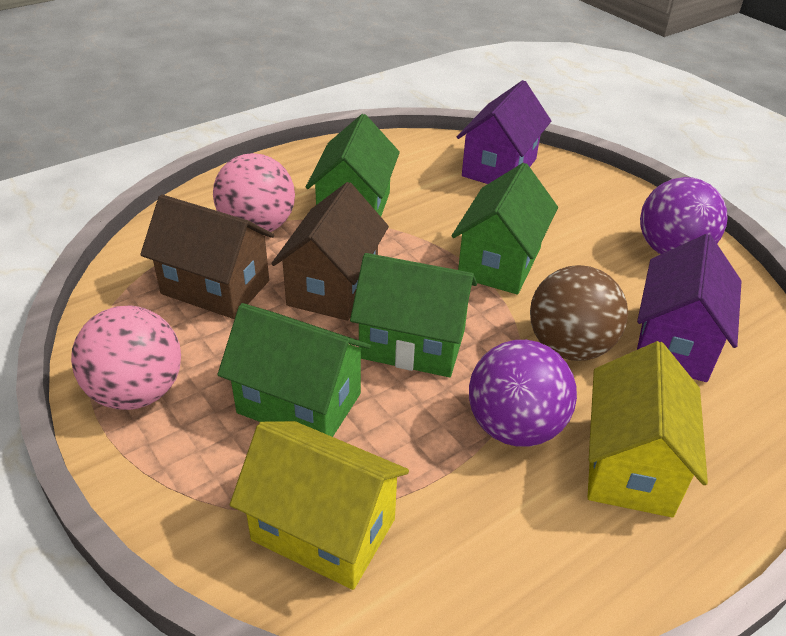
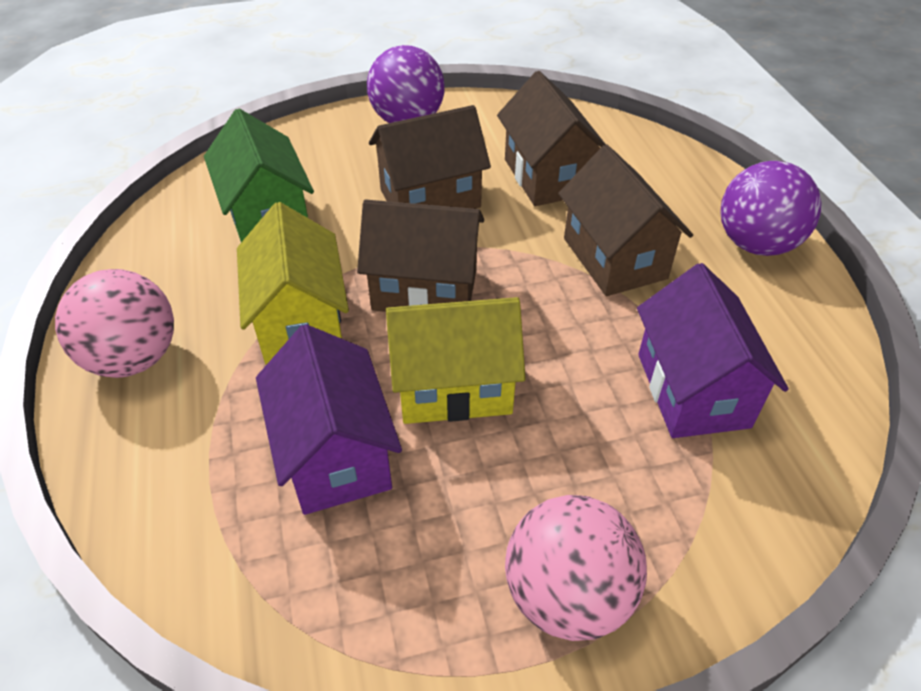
brown ball: 1 -> 0
brown house: 2 -> 4
green house: 4 -> 1

